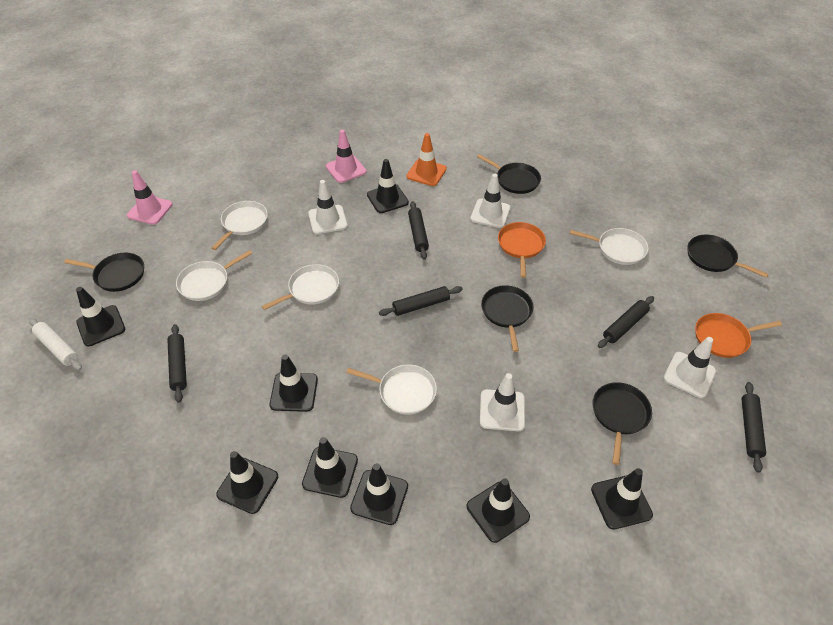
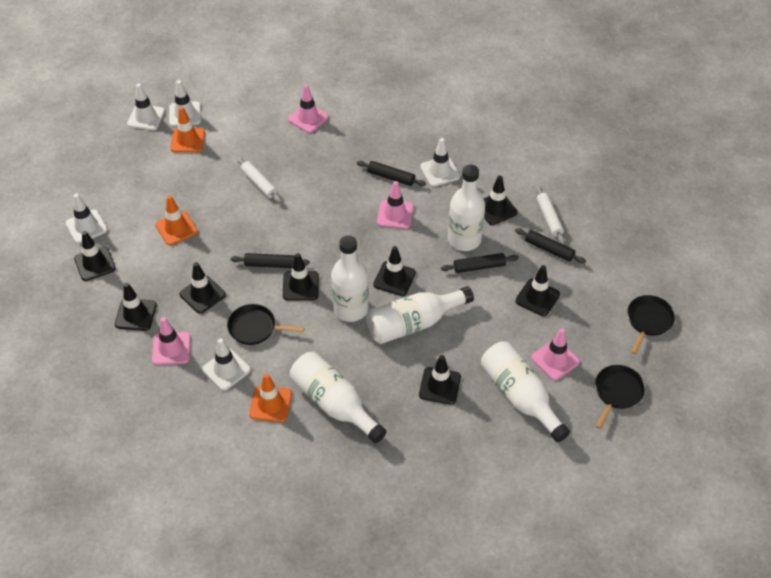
black pan: 5 -> 3
black rolling pin: 5 -> 4
orange pan: 2 -> 0
orange traffic cone: 1 -> 3
pink traffic cone: 2 -> 4
white bottle: 0 -> 5
white pan: 5 -> 0
white rolling pin: 1 -> 2
white traffic cone: 4 -> 5

